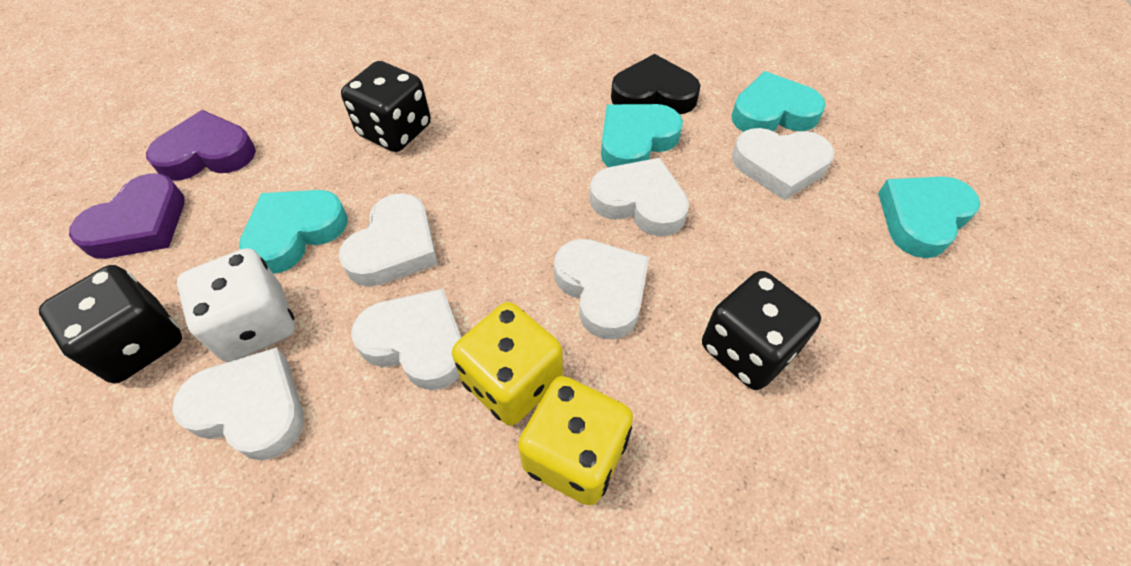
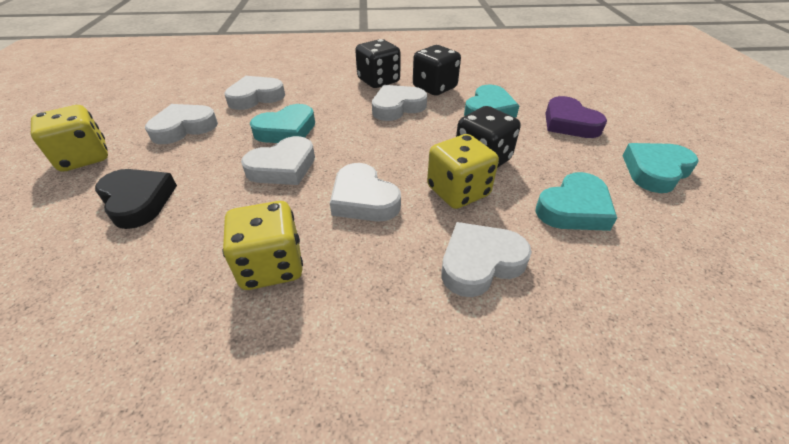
purple heart: 2 -> 1
white dice: 1 -> 0
yellow dice: 2 -> 3

